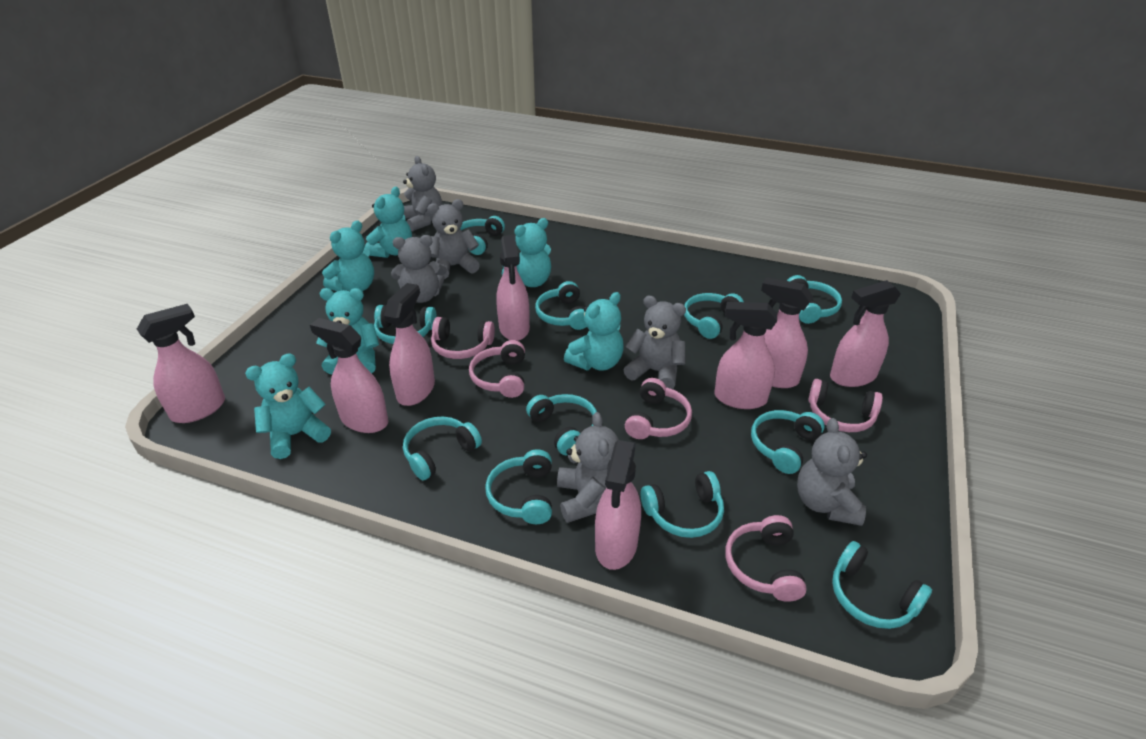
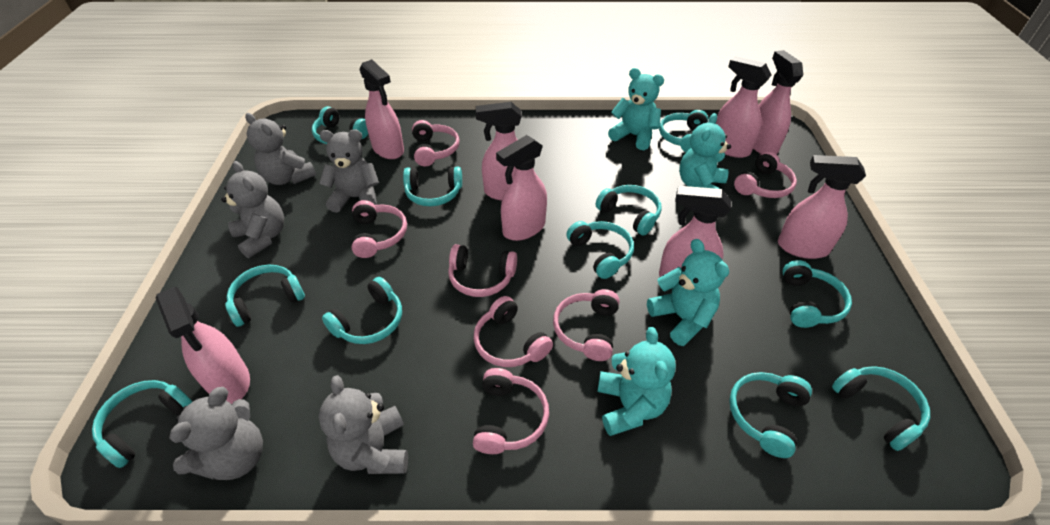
grey teddy bear: 6 -> 5
pink headphones: 5 -> 7
turquoise teddy bear: 6 -> 4

